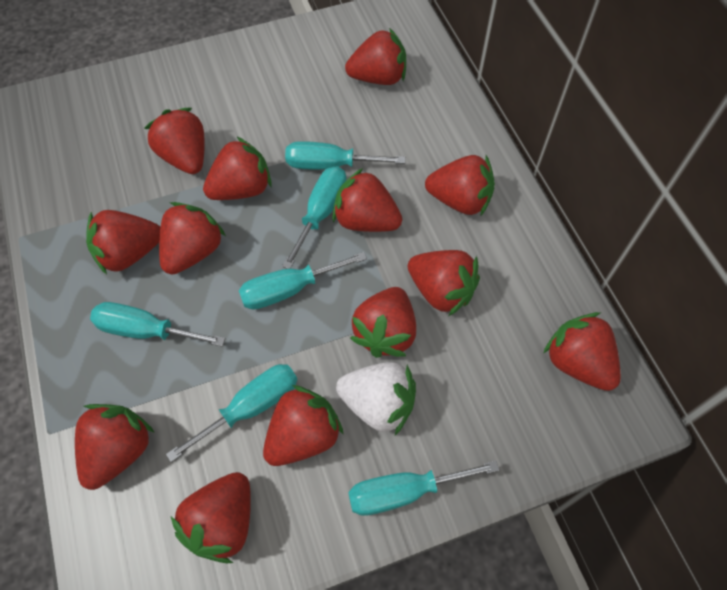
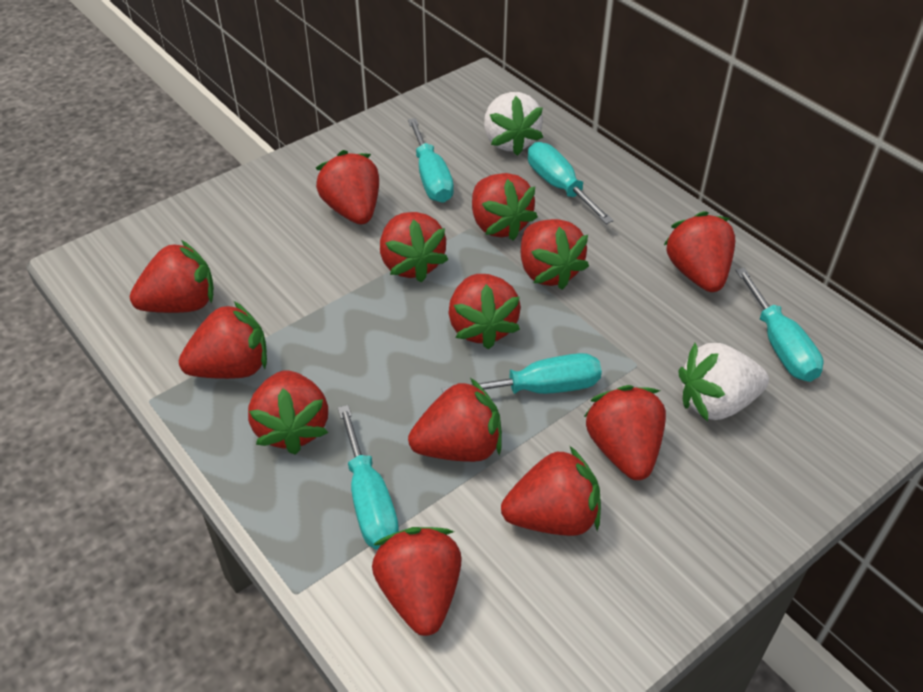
turquoise screwdriver: 6 -> 5
white strawberry: 1 -> 2

